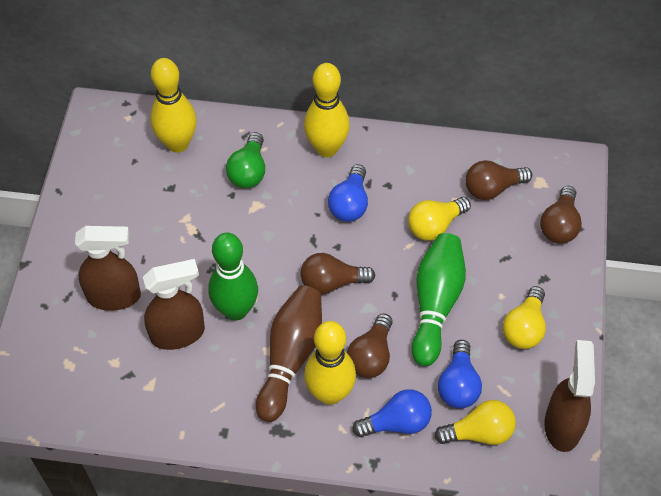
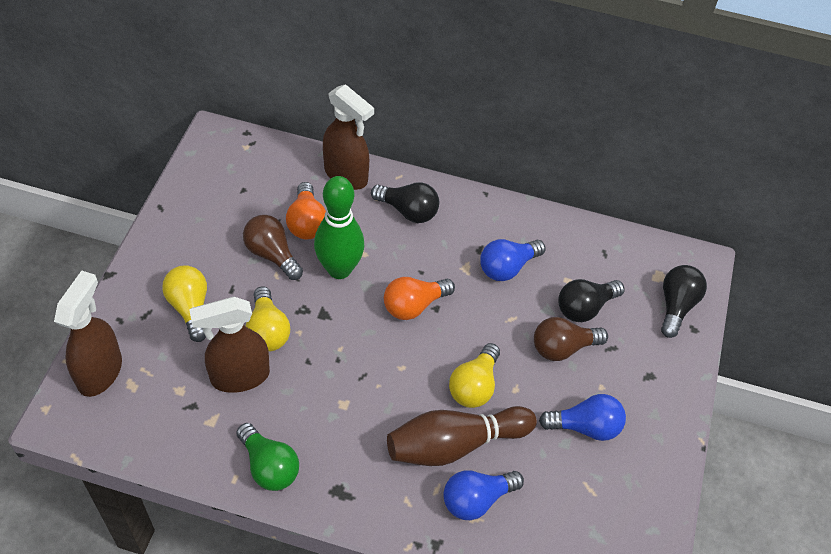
black light bulb: 0 -> 3
brown light bulb: 4 -> 2
green bowling pin: 2 -> 1
orange light bulb: 0 -> 2
yellow bowling pin: 3 -> 0

